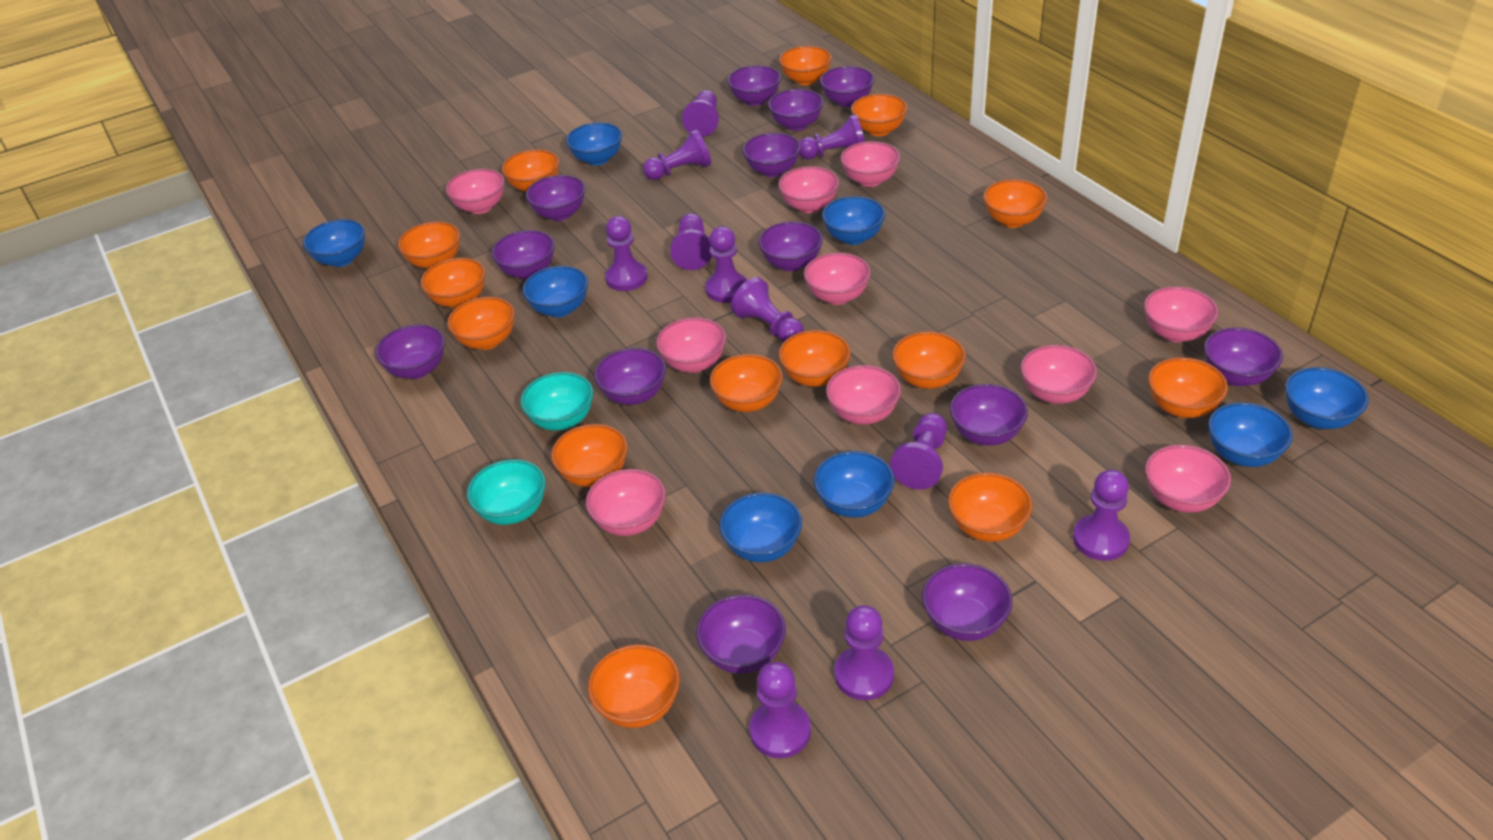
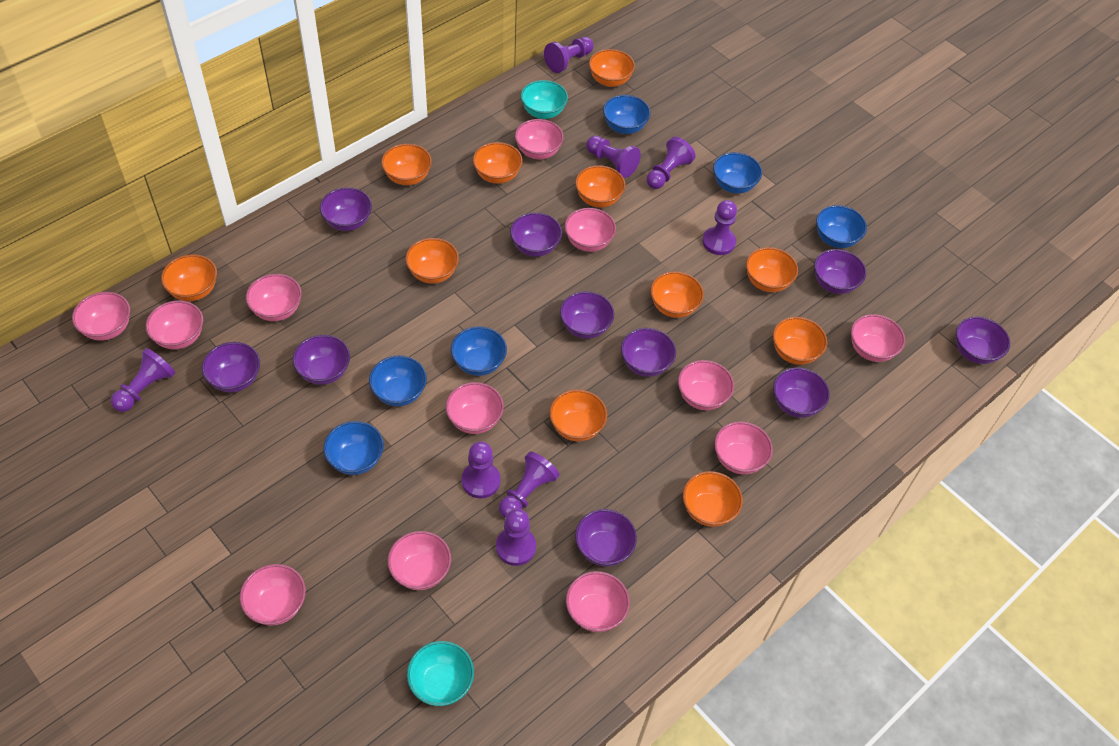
blue bowl: 8 -> 6
orange bowl: 14 -> 11
pink bowl: 10 -> 12
purple bowl: 13 -> 10
purple pawn: 11 -> 8

